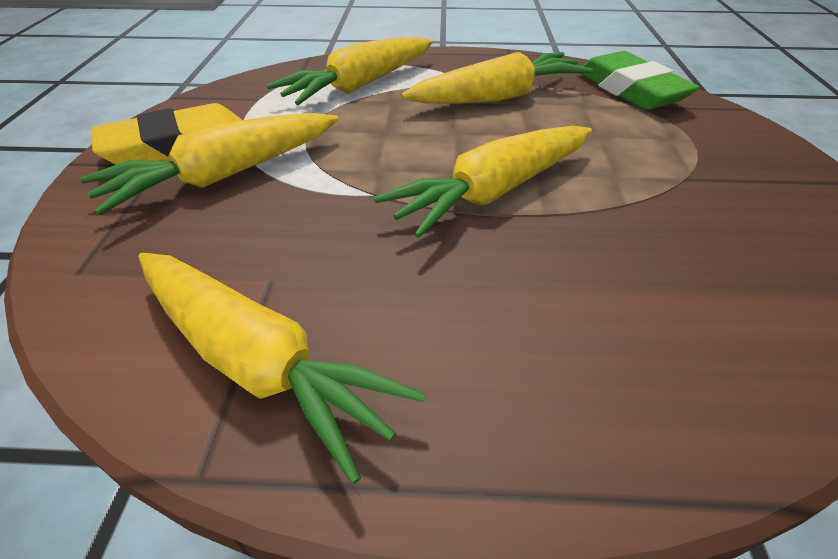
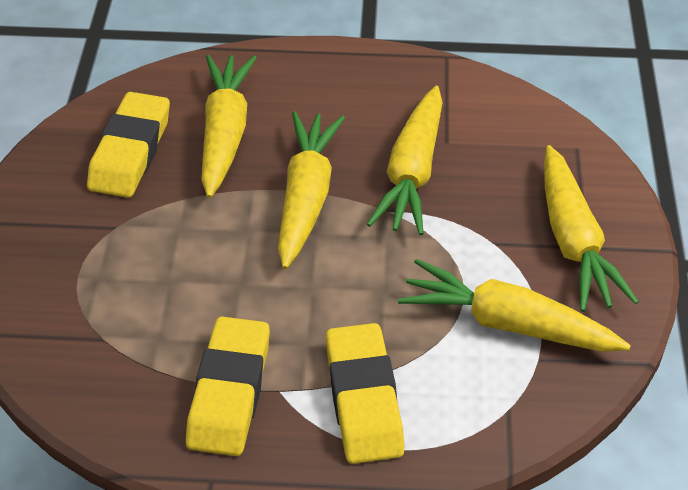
green eraser: 1 -> 0
yellow eraser: 1 -> 3

